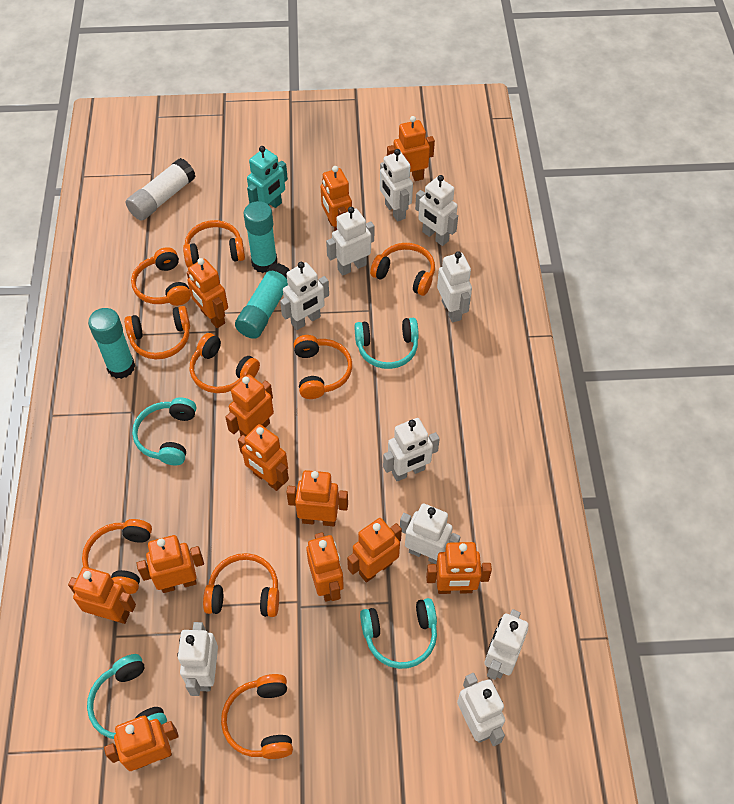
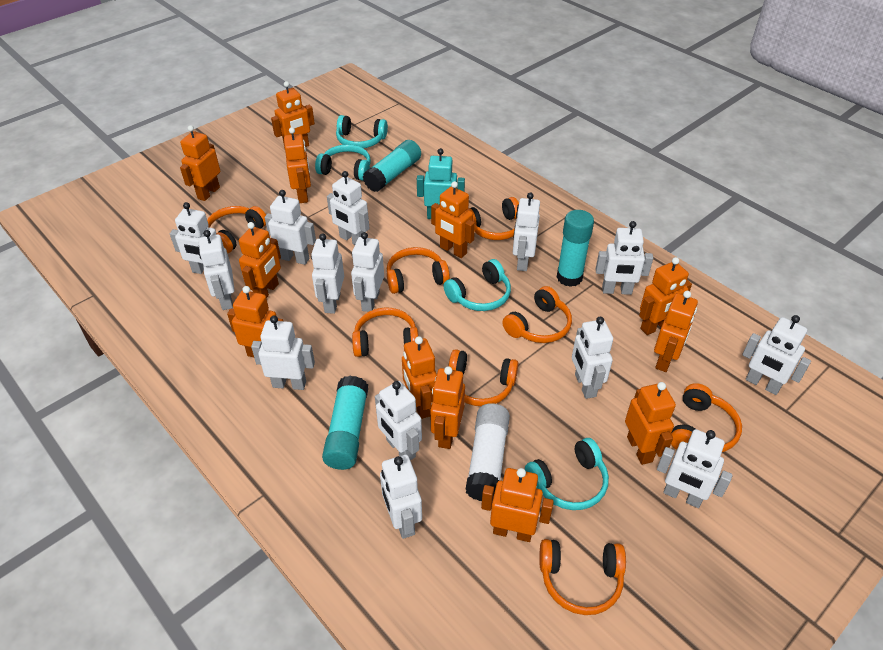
orange headphones: 9 -> 8
white robot: 10 -> 14

